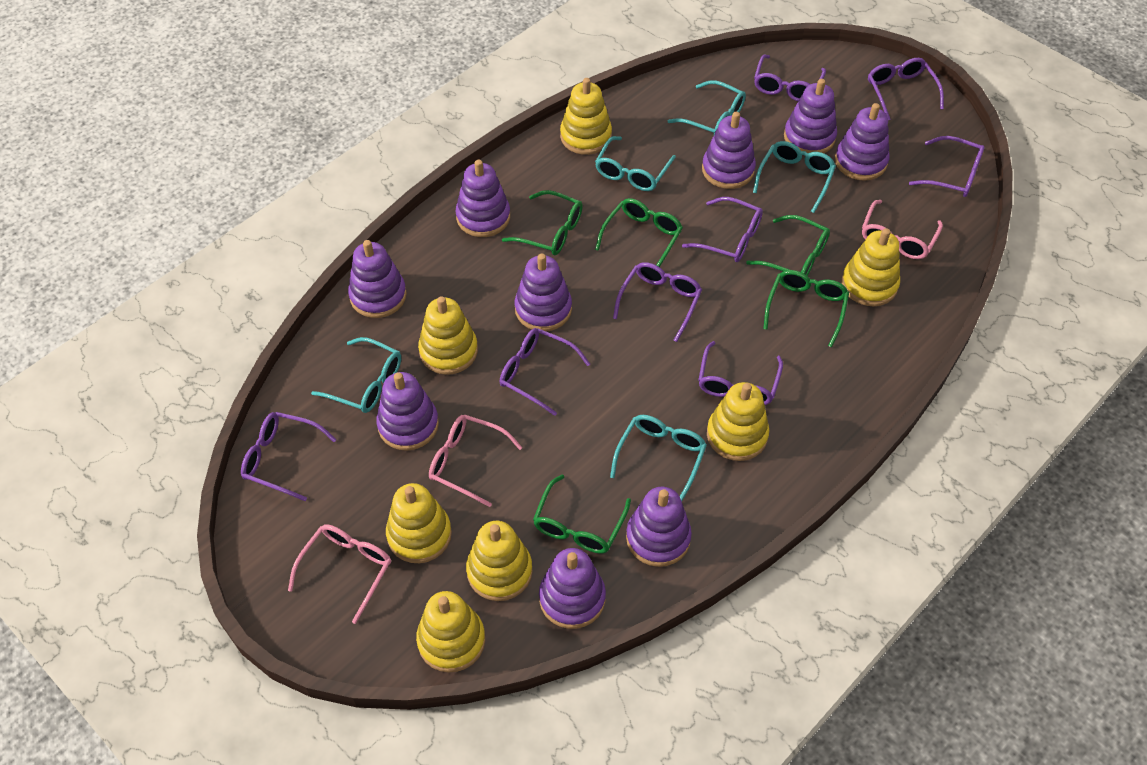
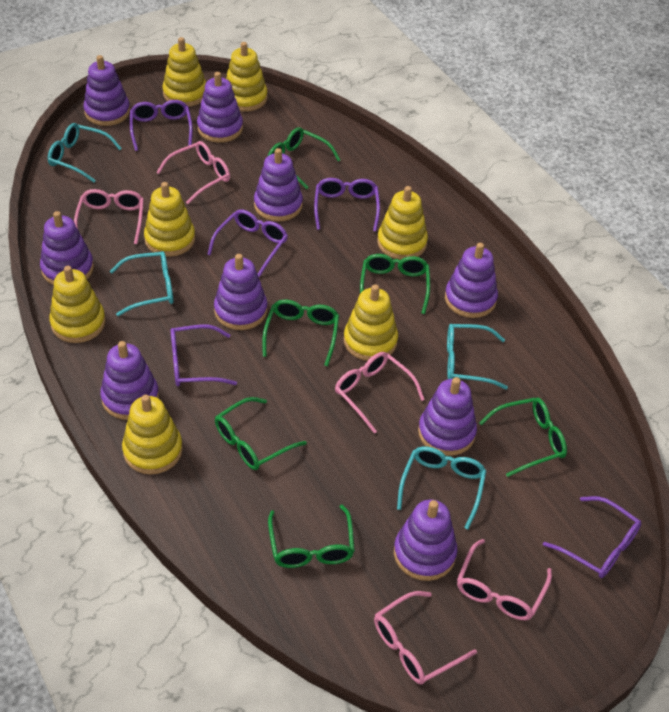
green glasses: 5 -> 6
pink glasses: 3 -> 5
purple glasses: 8 -> 5
turquoise glasses: 5 -> 4

